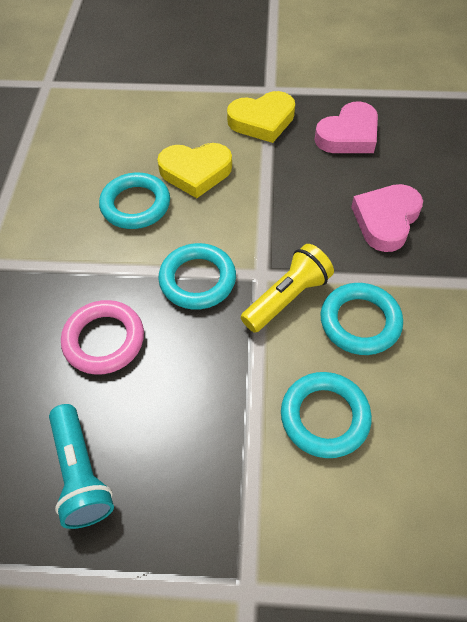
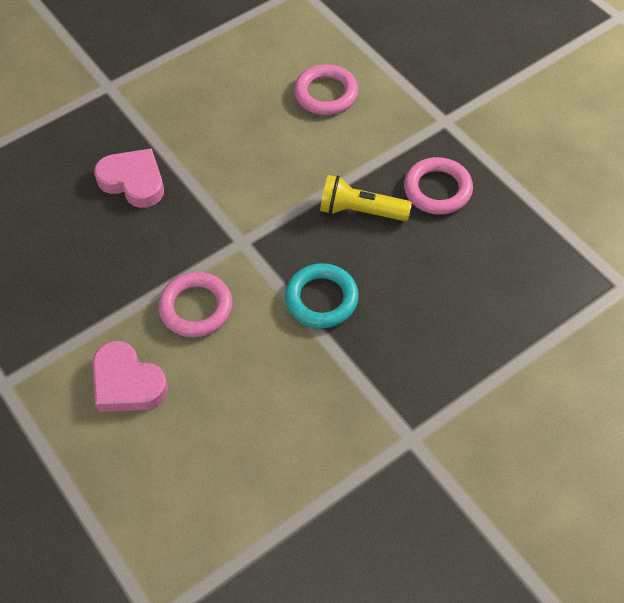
pink ring: 1 -> 3
turquoise flashlight: 1 -> 0
turquoise ring: 4 -> 1
yellow heart: 2 -> 0

